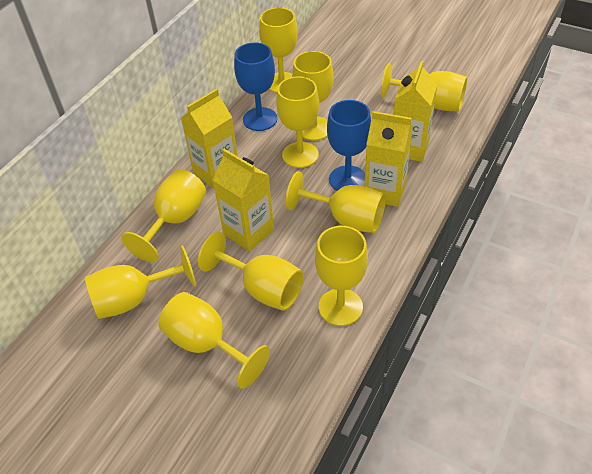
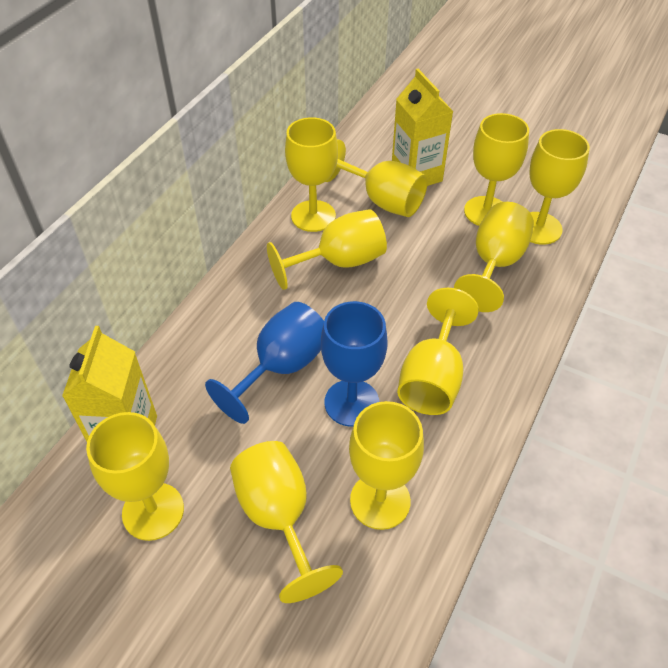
yellow carton: 4 -> 2

